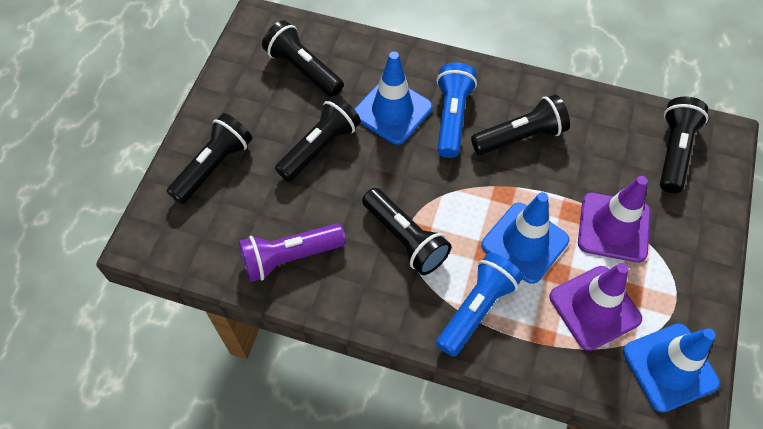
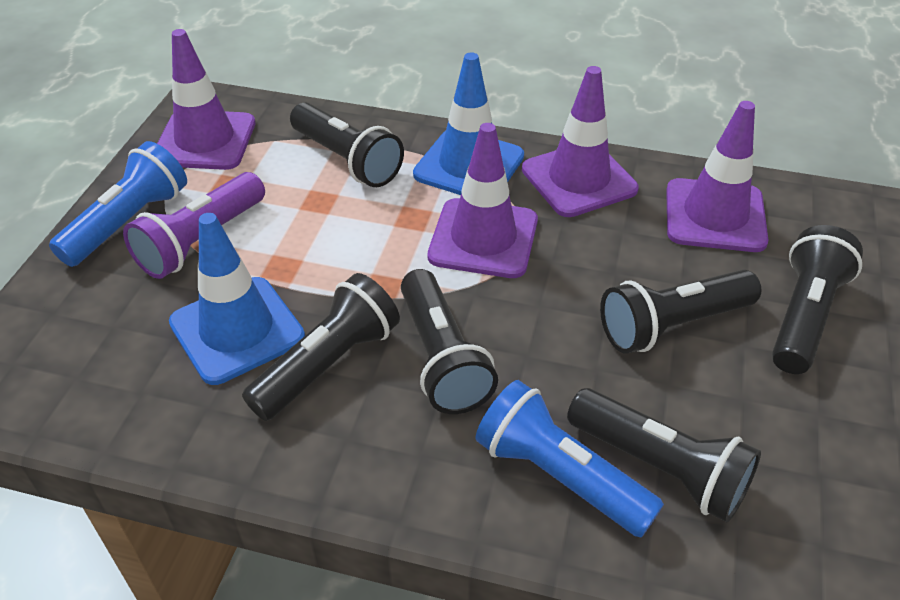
blue traffic cone: 3 -> 2
purple traffic cone: 2 -> 4

